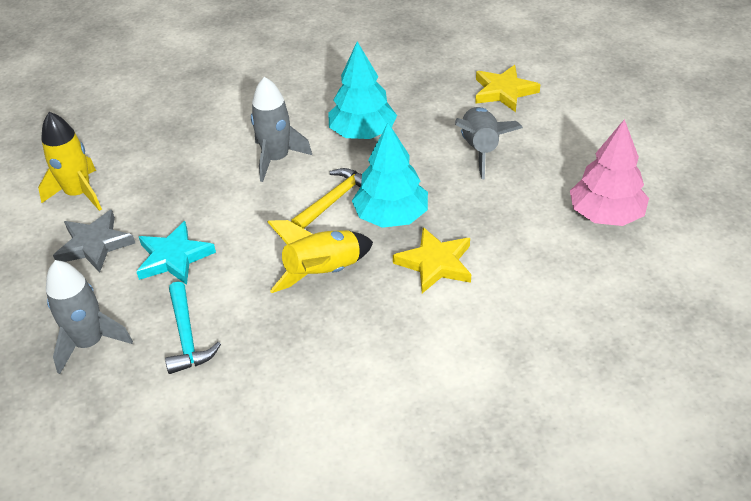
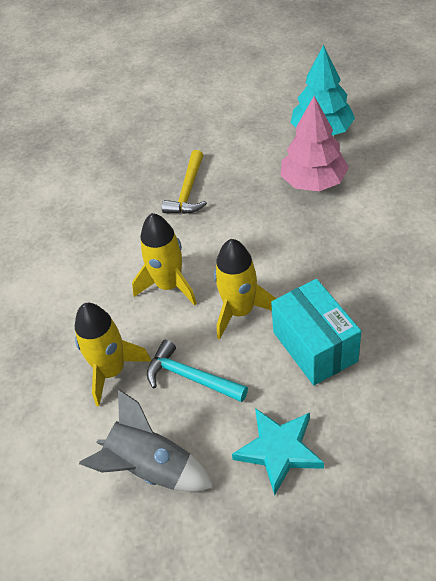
grey rocket: 3 -> 1
grey star: 1 -> 0
turquoise box: 0 -> 1
turquoise tree: 2 -> 1
yellow rocket: 2 -> 3
yellow star: 2 -> 0

